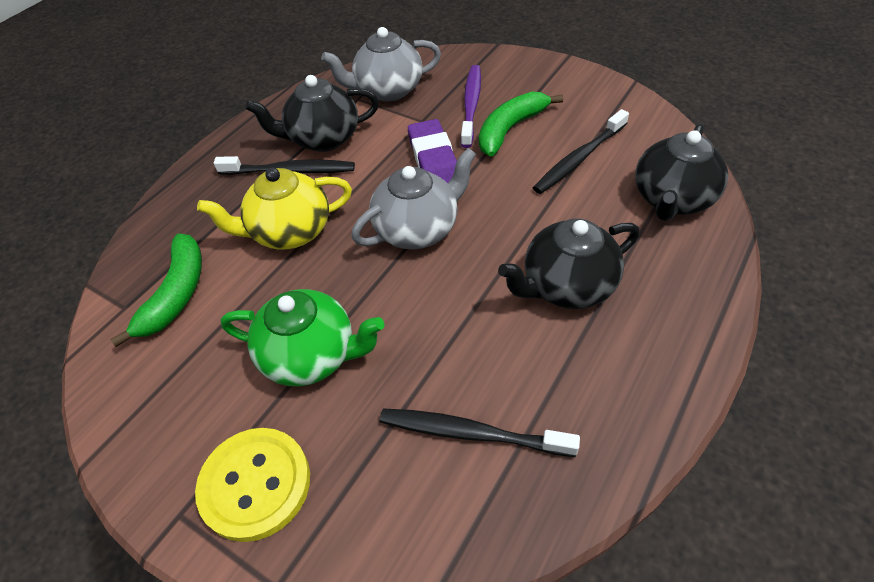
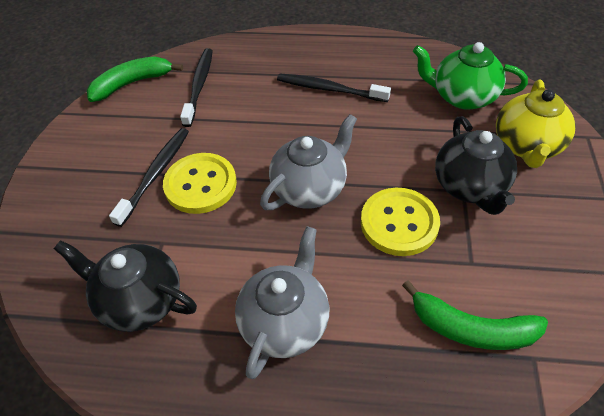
black teapot: 3 -> 2
purple eraser: 1 -> 0
purple toothbrush: 1 -> 0
yellow button: 1 -> 2

